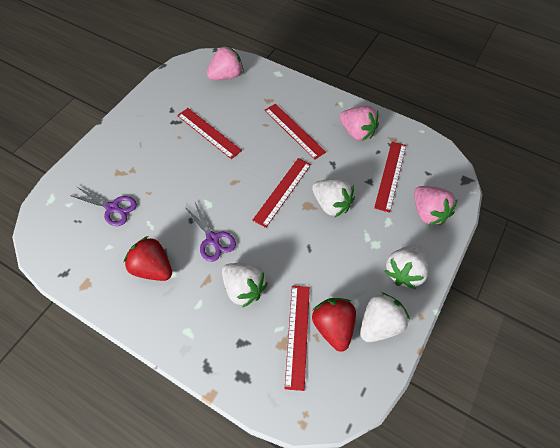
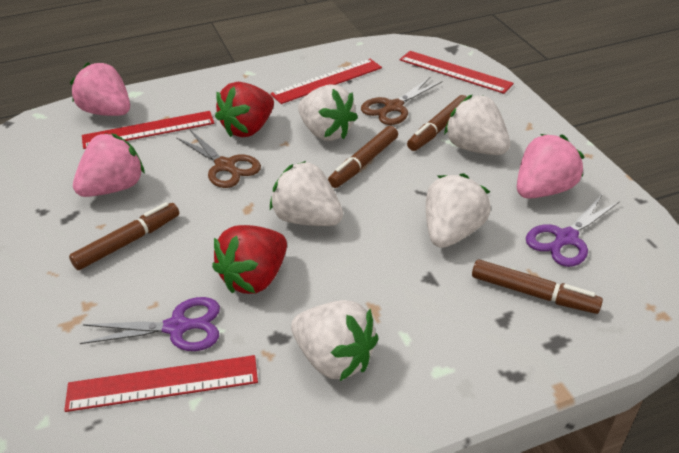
brown marker: 0 -> 4
brown scissors: 0 -> 2
red ruler: 5 -> 4
white strawberry: 4 -> 5

